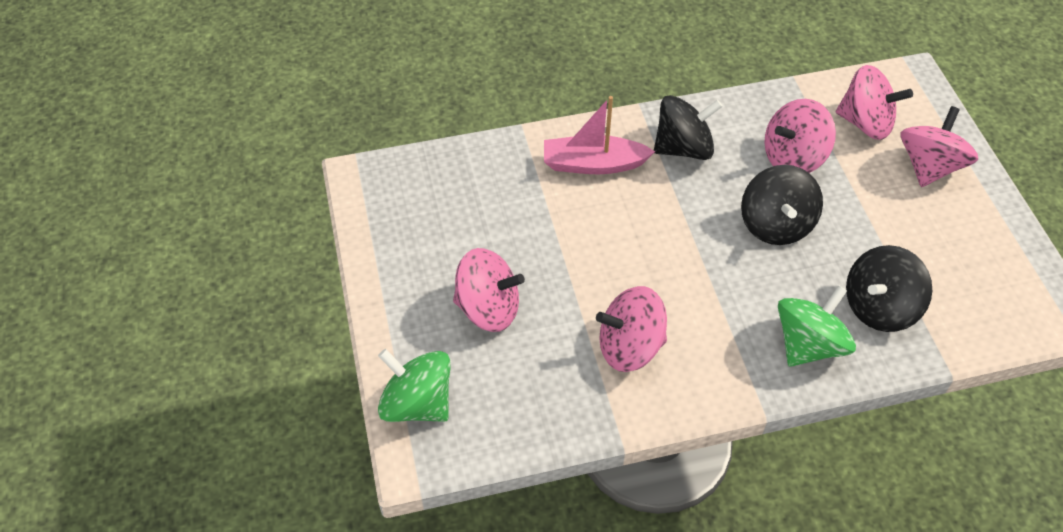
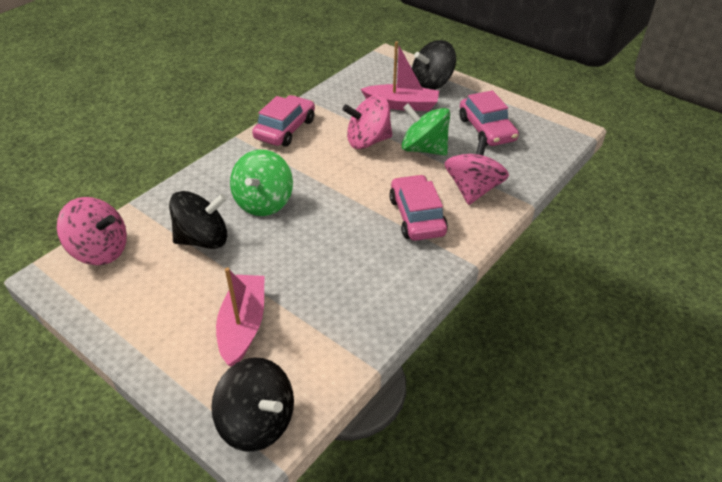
pink boat: 1 -> 2
pink car: 0 -> 3
pink spinning top: 5 -> 3

